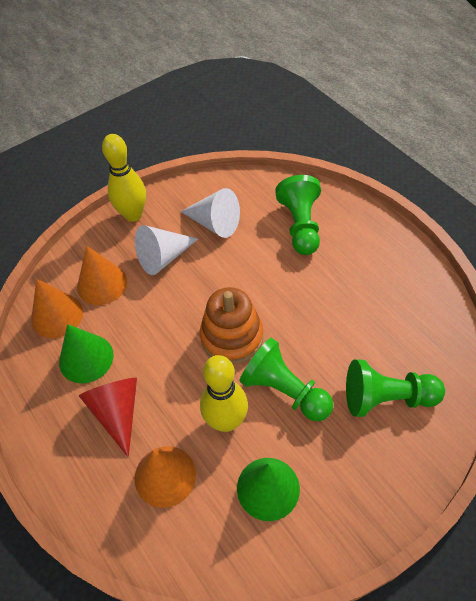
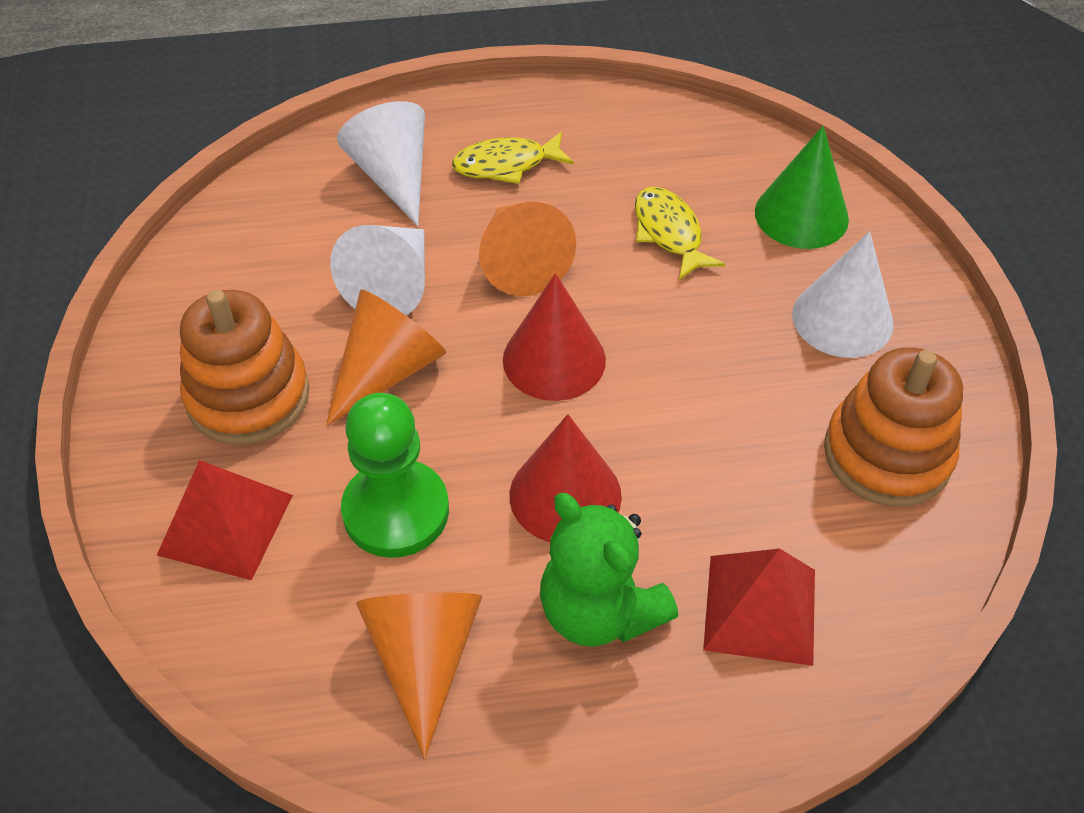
green cone: 2 -> 1
green pawn: 3 -> 1
green teddy bear: 0 -> 1
orange stacking toy: 1 -> 2
red cone: 1 -> 2
red pyramid: 0 -> 2
white cone: 2 -> 3
yellow bowling pin: 2 -> 0
yellow fish: 0 -> 2

